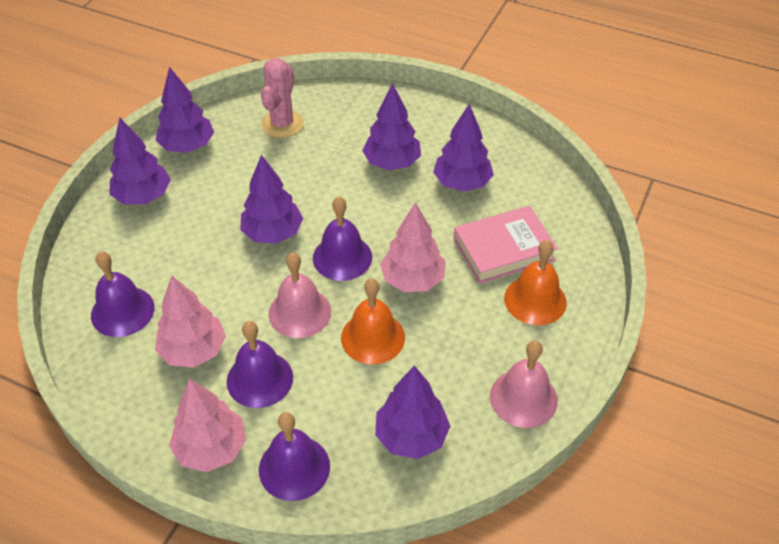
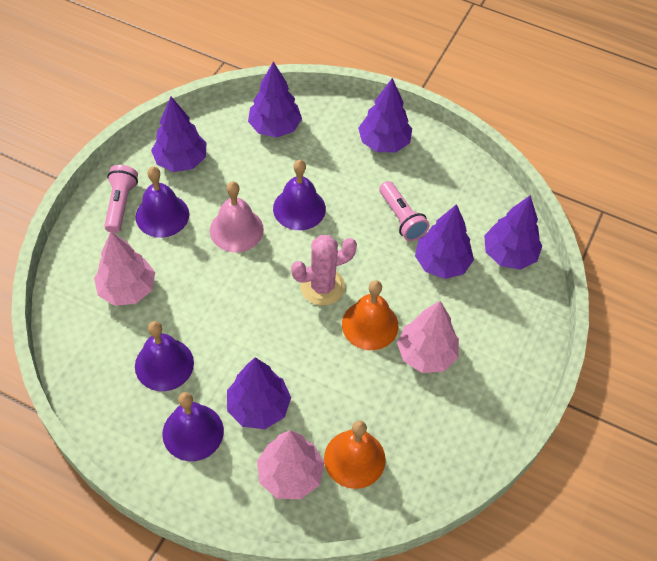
pink bell: 2 -> 1
pink book: 1 -> 0
pink flashlight: 0 -> 2

